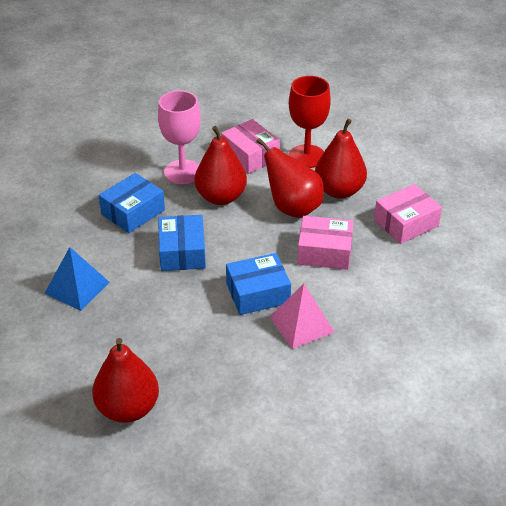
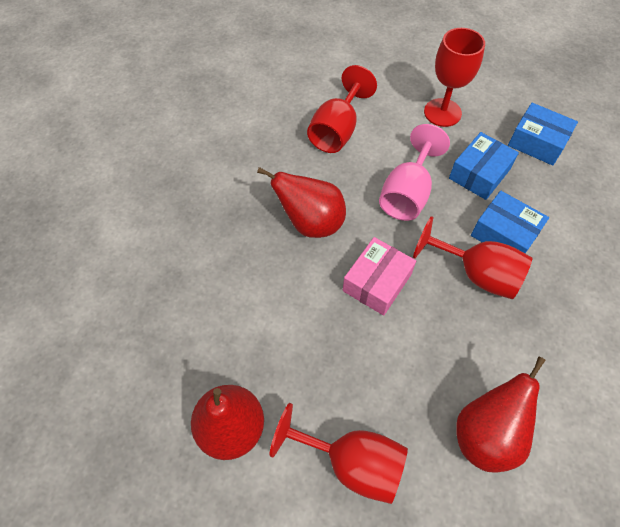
blue pyramid: 1 -> 0
pink box: 3 -> 1
pink pyramid: 1 -> 0
red goblet: 1 -> 4
red pear: 4 -> 3

